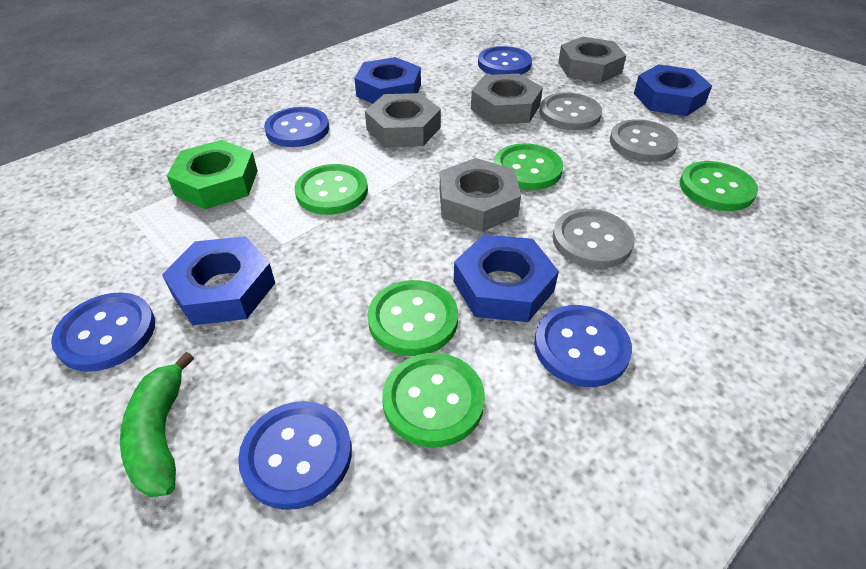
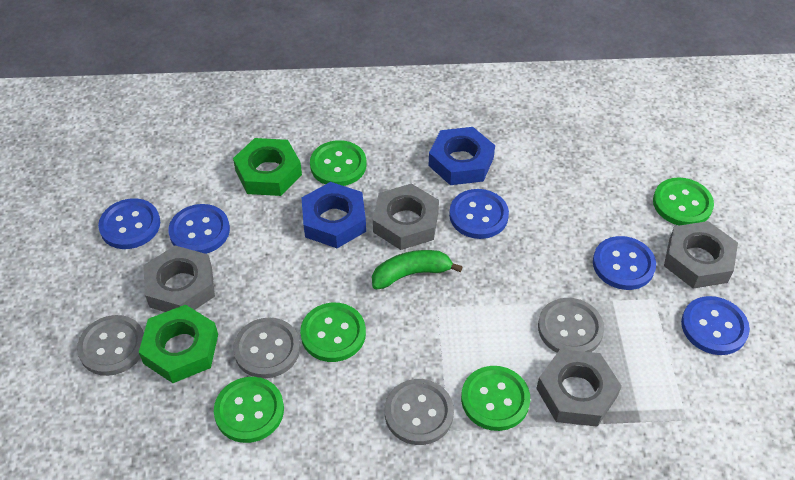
blue nut: 4 -> 2
green nut: 1 -> 2
grey button: 3 -> 4

